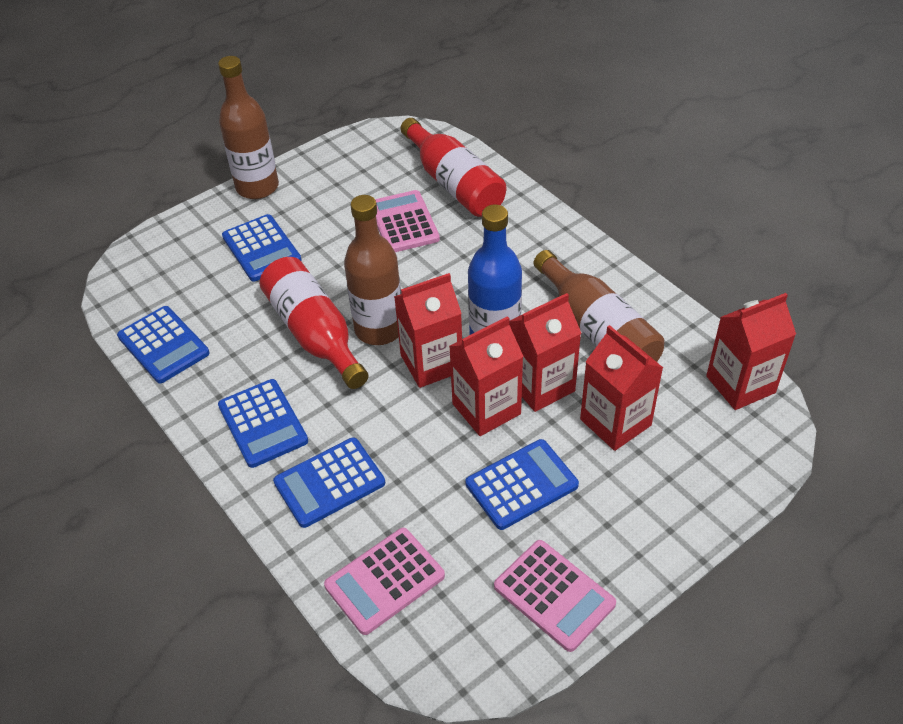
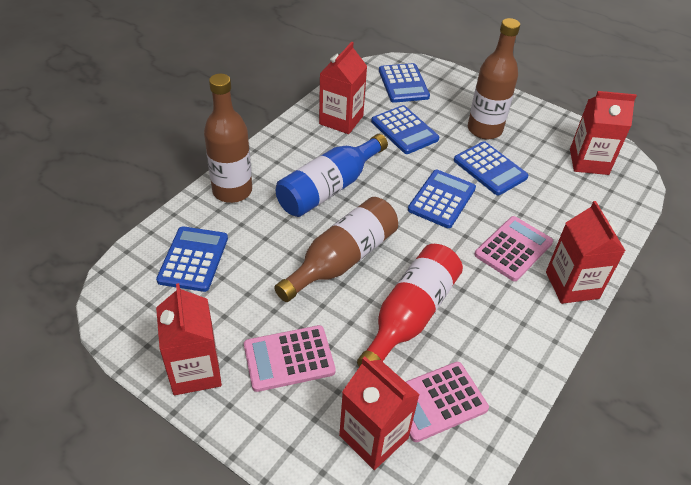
red bottle: 2 -> 1

